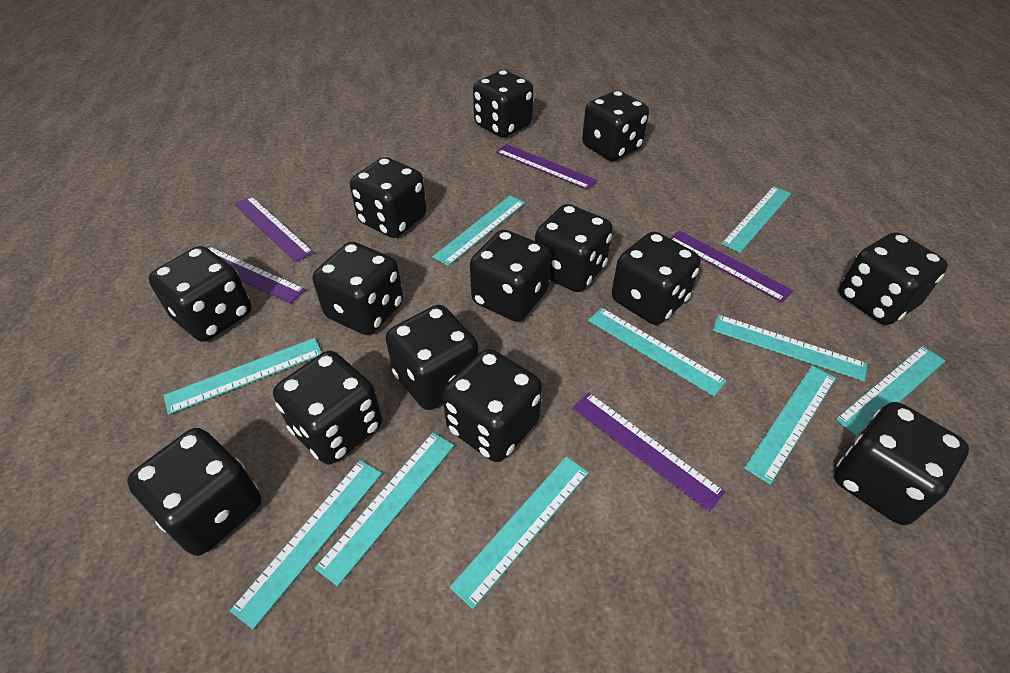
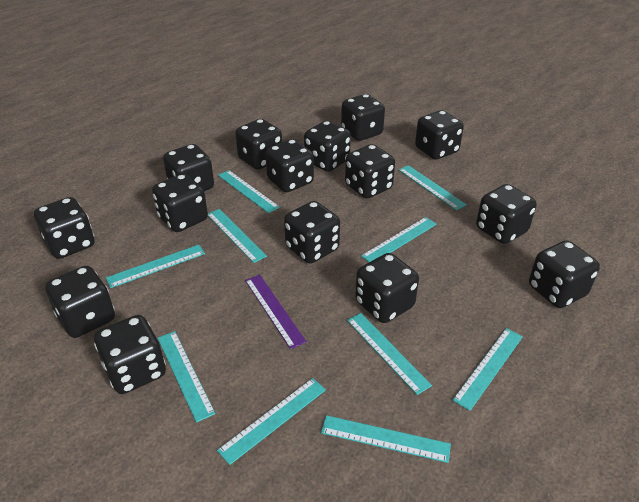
black dice: 14 -> 15
purple ruler: 5 -> 1

